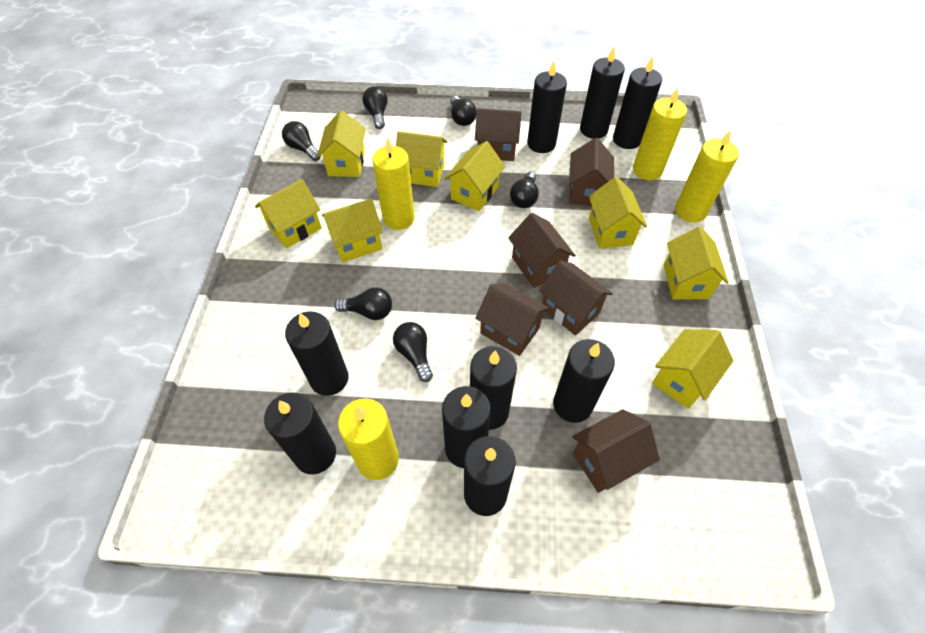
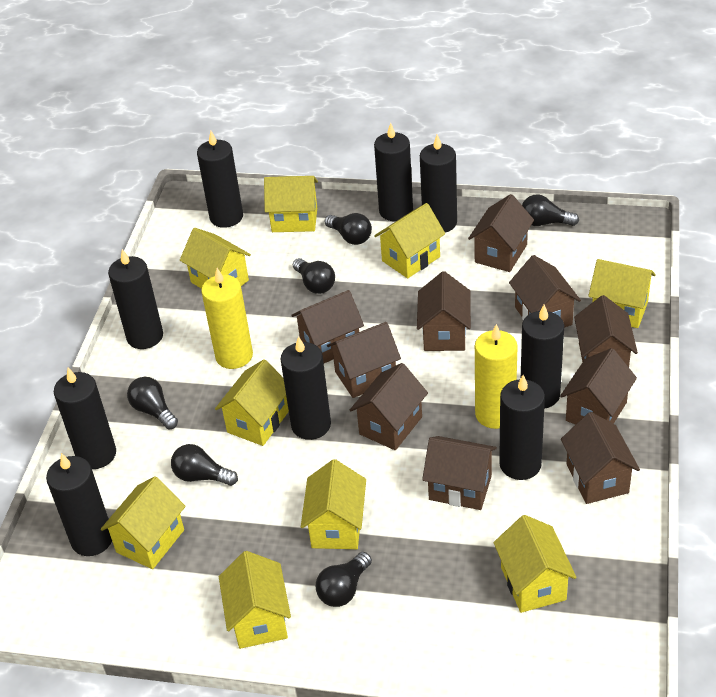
brown house: 6 -> 10
yellow candle: 4 -> 2
yellow house: 8 -> 9

